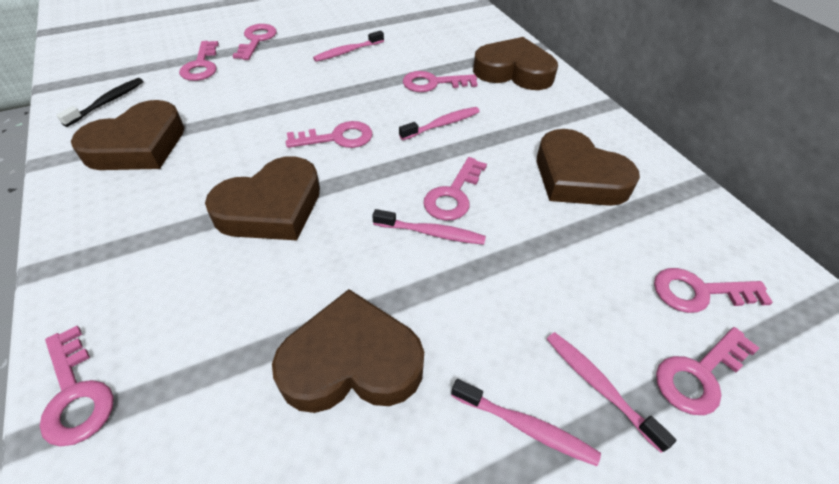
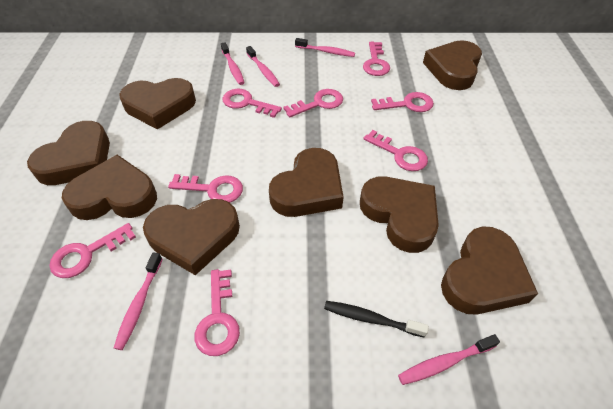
brown heart: 5 -> 8

